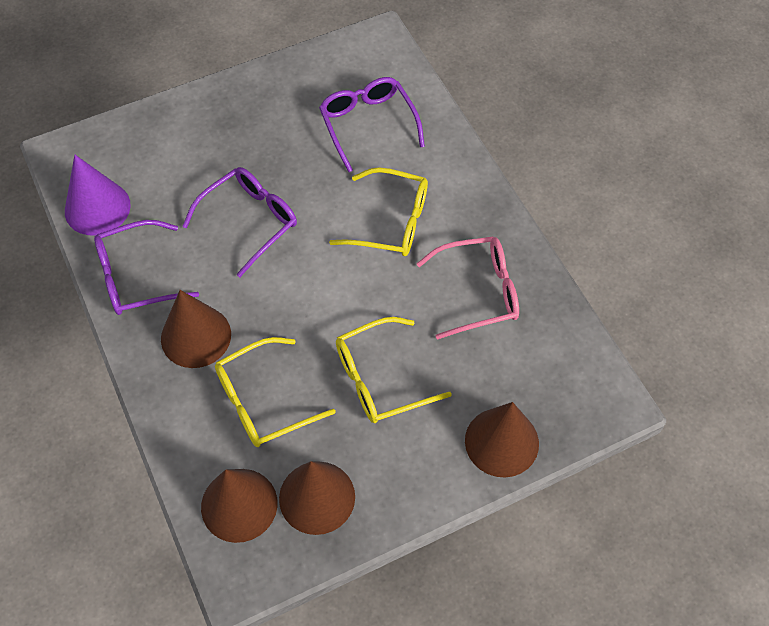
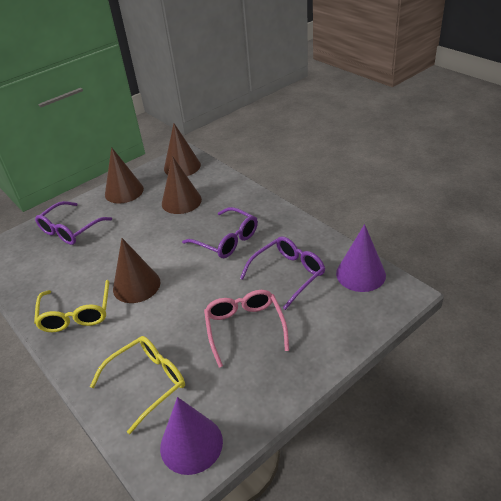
purple cone: 1 -> 2
yellow glasses: 3 -> 2

